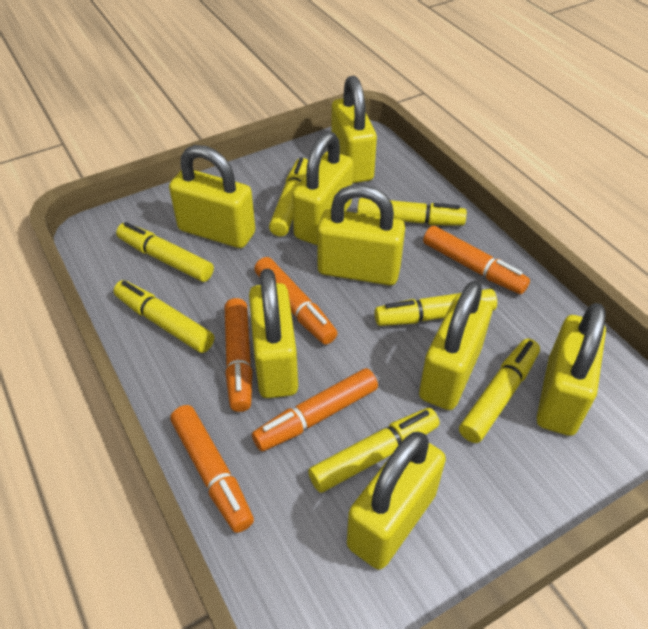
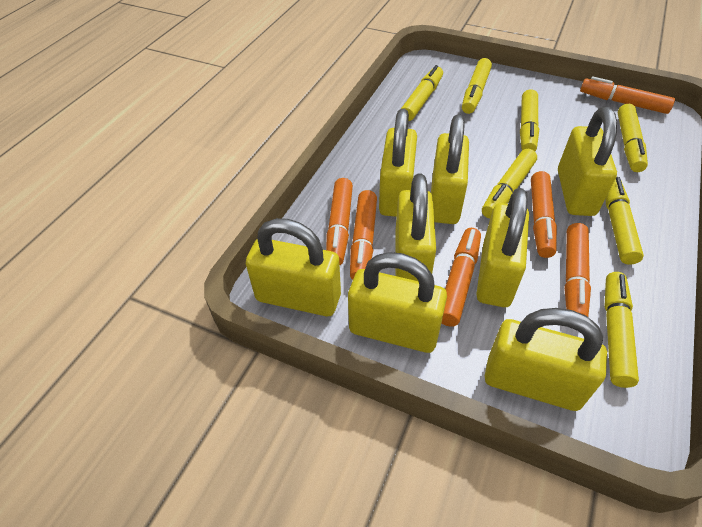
orange marker: 5 -> 6

